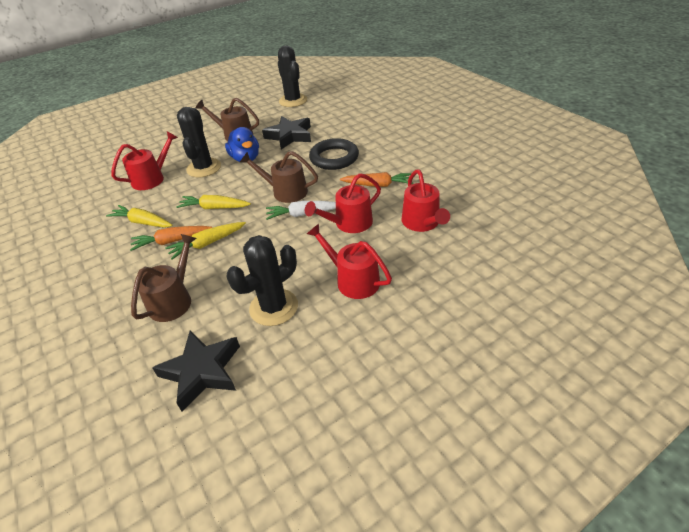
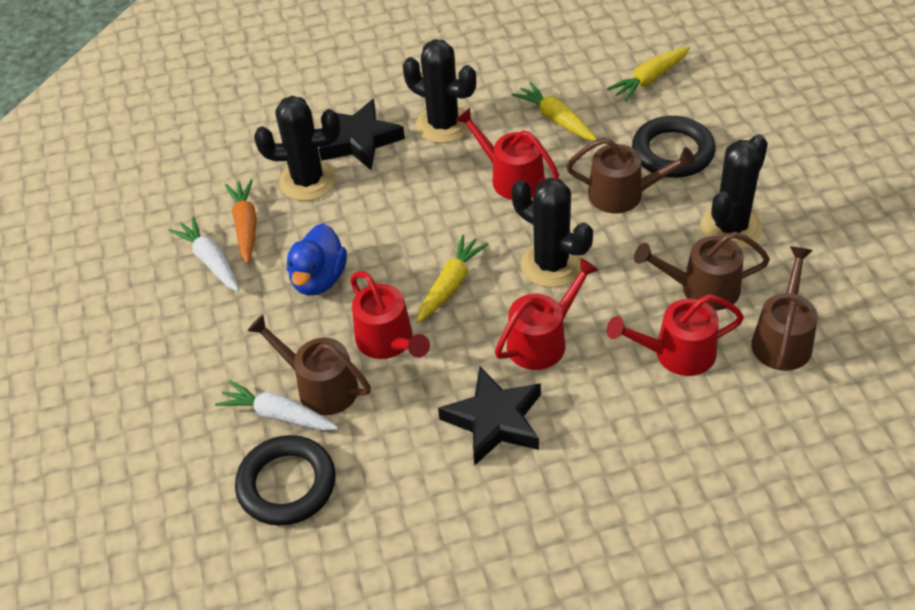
black cactus: 3 -> 4
black ring: 1 -> 2
brown watering can: 3 -> 4
orange carrot: 2 -> 1
white carrot: 1 -> 2

